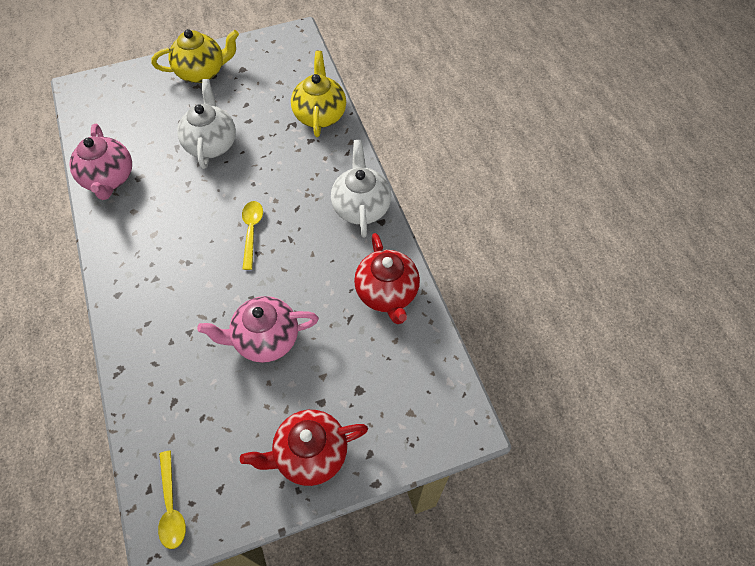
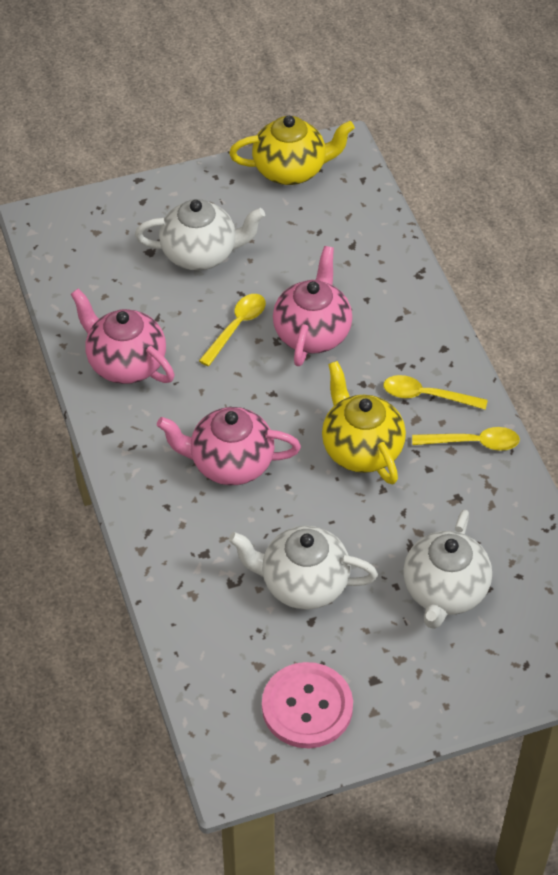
pink button: 0 -> 1
pink teapot: 2 -> 3
red teapot: 2 -> 0
white teapot: 2 -> 3
yellow spoon: 2 -> 3

